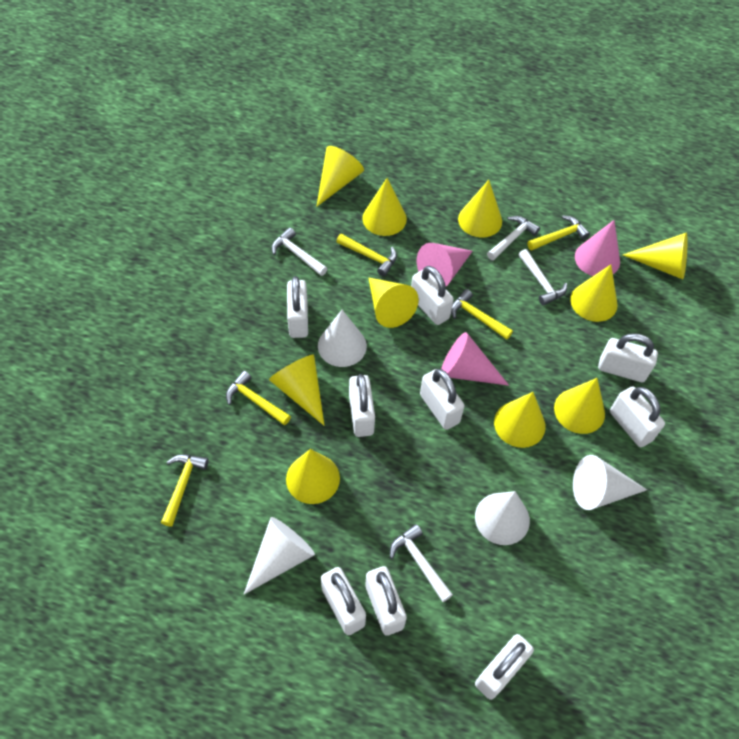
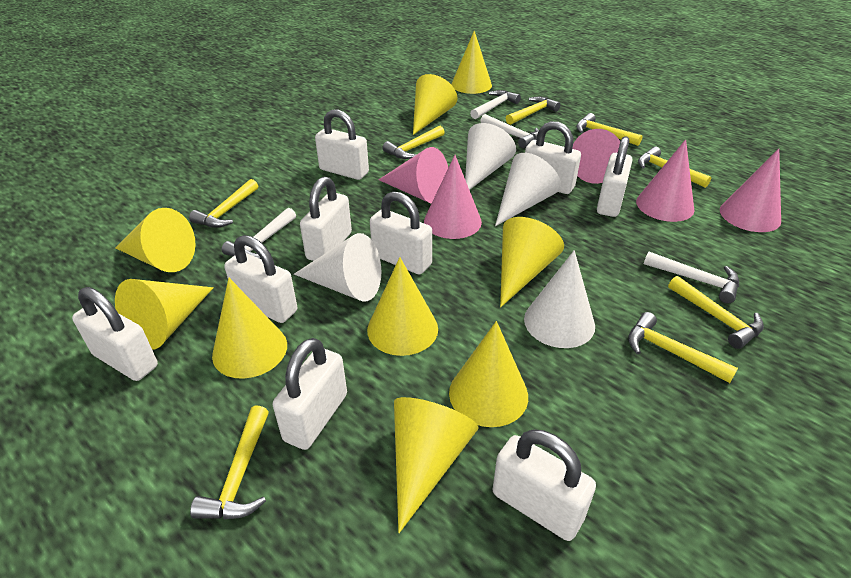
pink cone: 3 -> 5
yellow cone: 10 -> 9
yellow hammer: 5 -> 8

